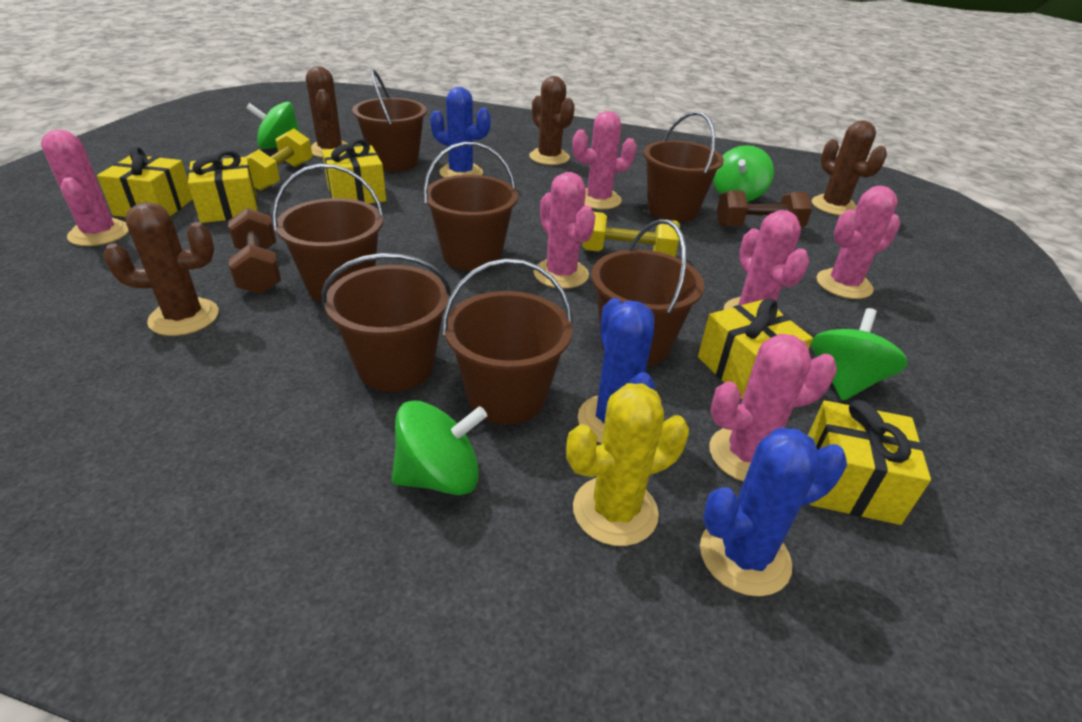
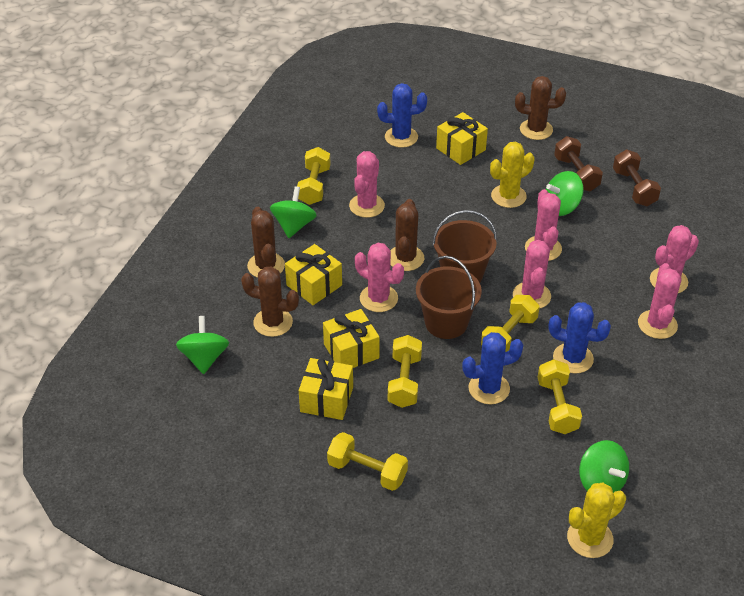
brown bucket: 7 -> 2
yellow cactus: 1 -> 2
yellow dumbbell: 2 -> 5
yellow gift: 5 -> 4

